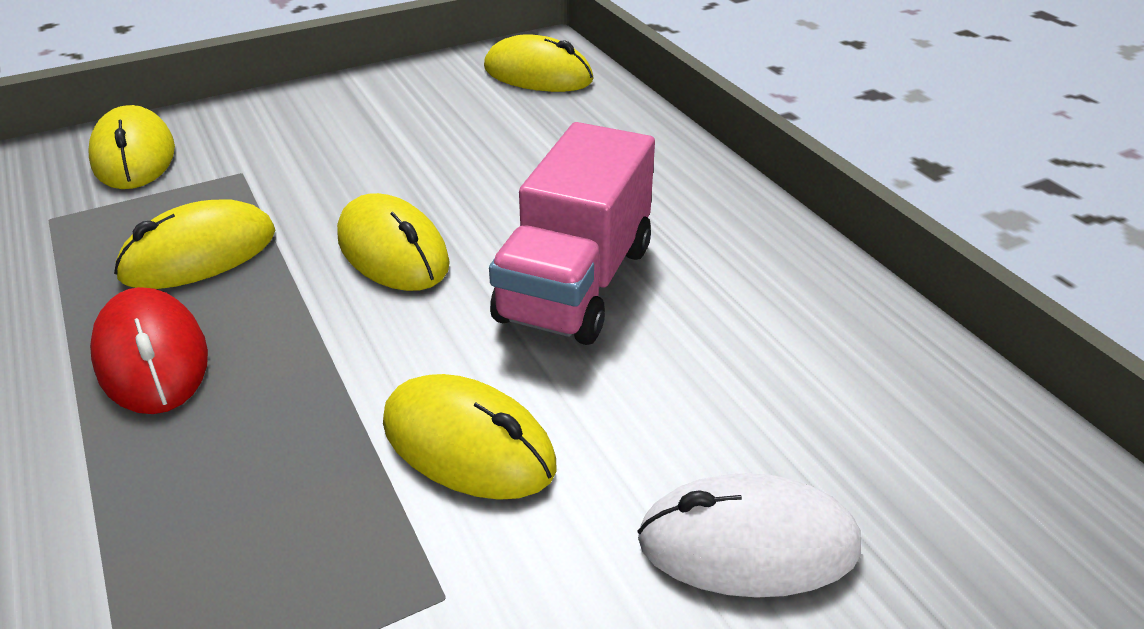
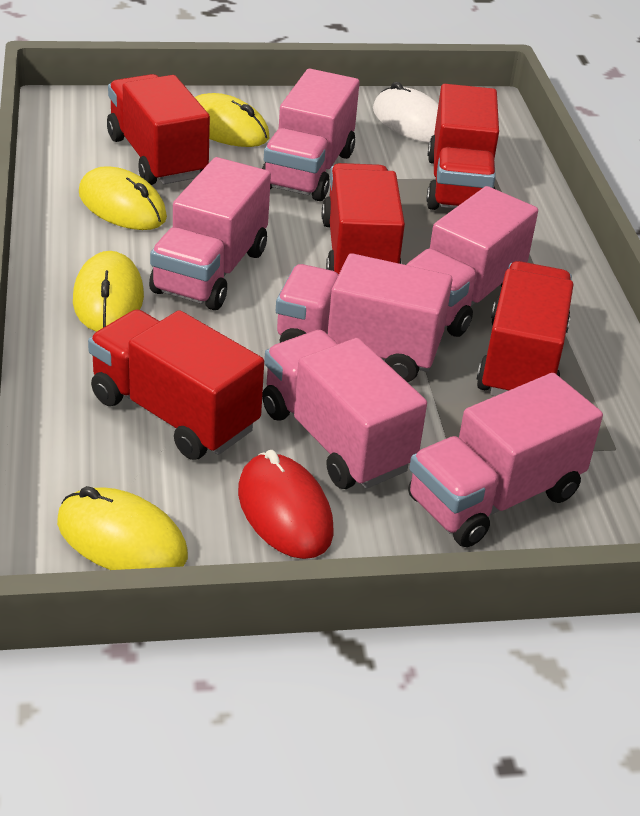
pink truck: 1 -> 6
red truck: 0 -> 5
yellow mouse: 5 -> 4

